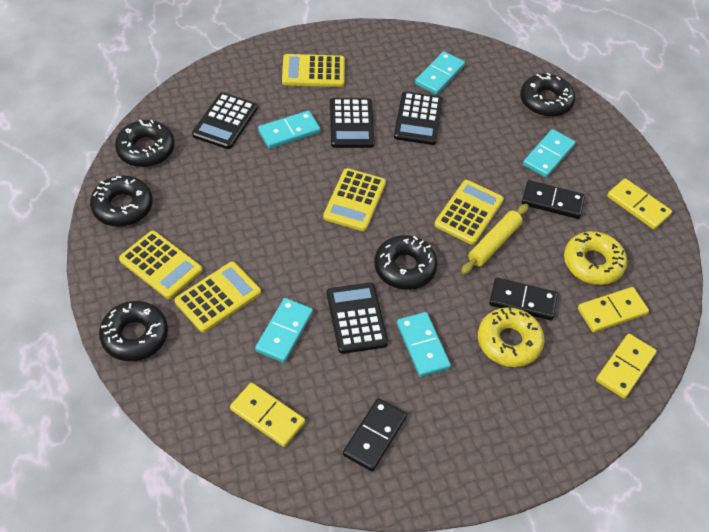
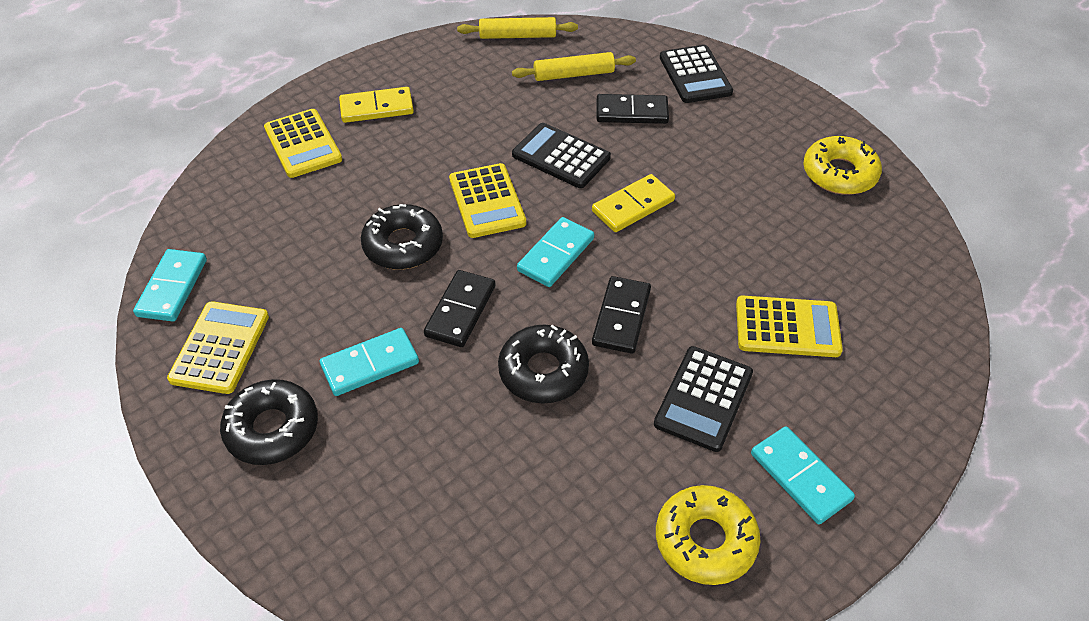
black calculator: 4 -> 3
black donut: 5 -> 3
turquoise domino: 5 -> 4
yellow calculator: 5 -> 4
yellow domino: 4 -> 2
yellow rolling pin: 1 -> 2

